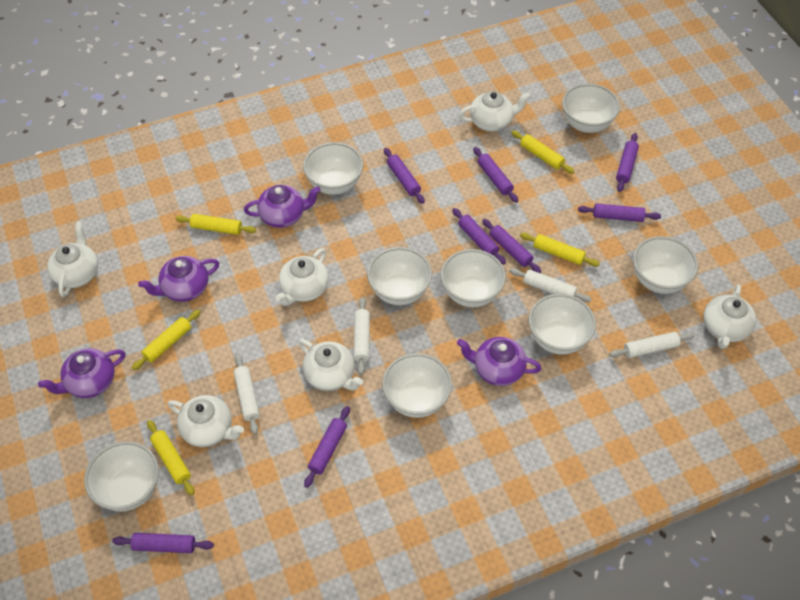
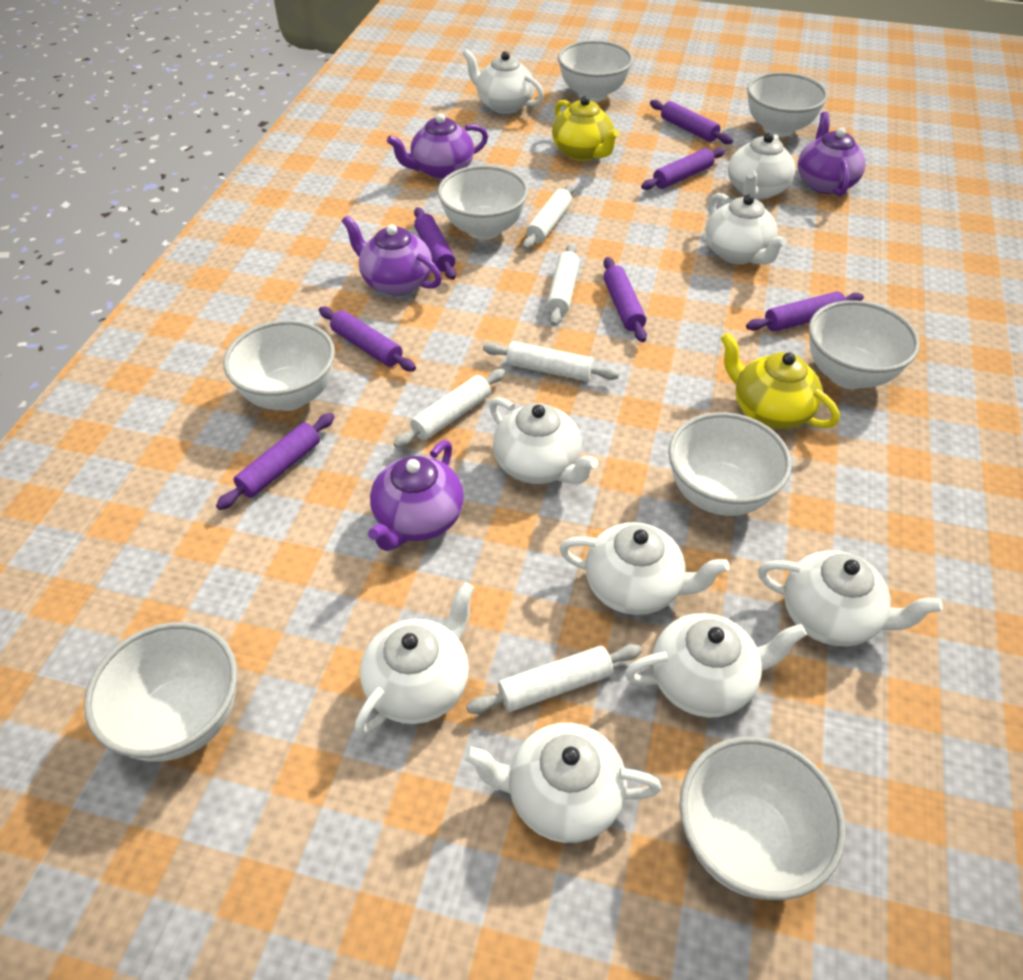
purple rolling pin: 8 -> 7
white rolling pin: 4 -> 5
white teapot: 6 -> 9
yellow rolling pin: 5 -> 0
yellow teapot: 0 -> 2

